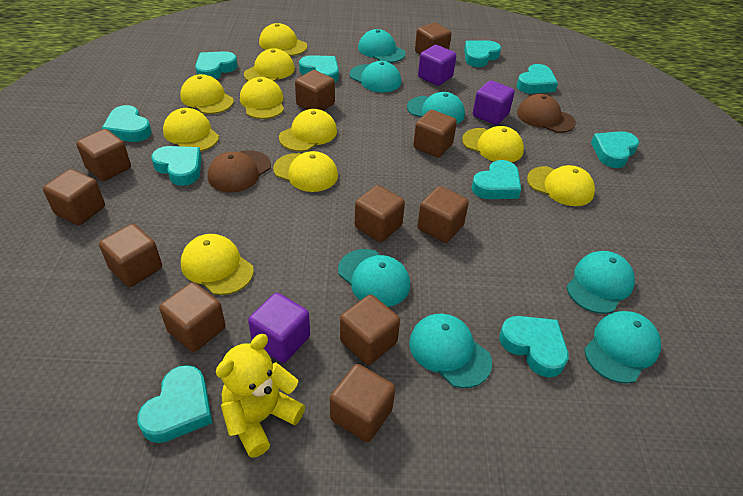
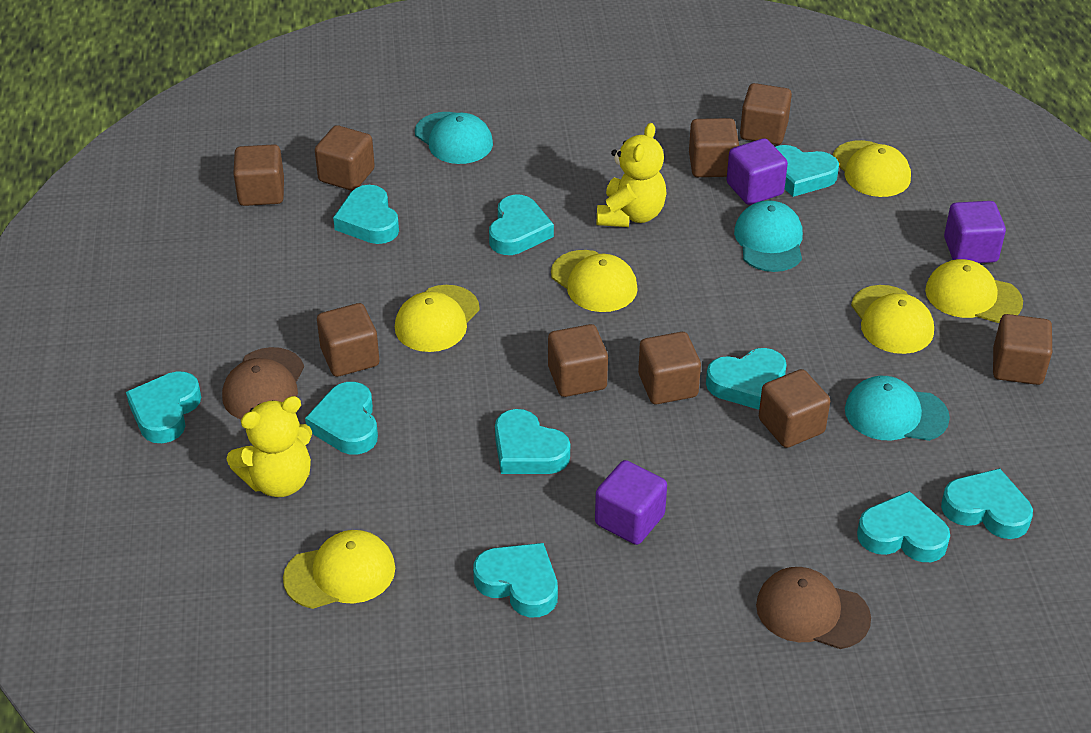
brown cube: 11 -> 9
turquoise cap: 7 -> 3
yellow cap: 10 -> 6
yellow teddy bear: 1 -> 2

